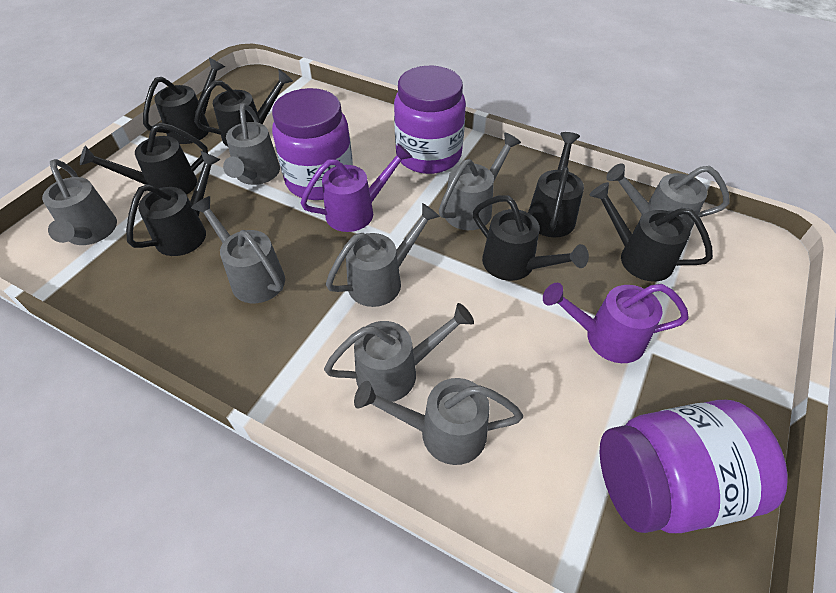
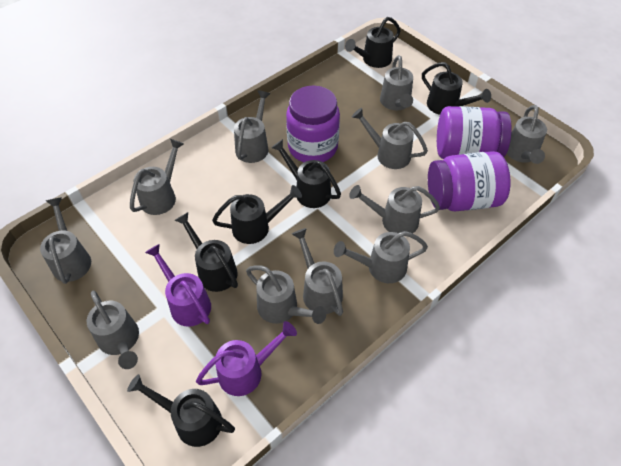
black watering can: 7 -> 6
grey watering can: 8 -> 11

